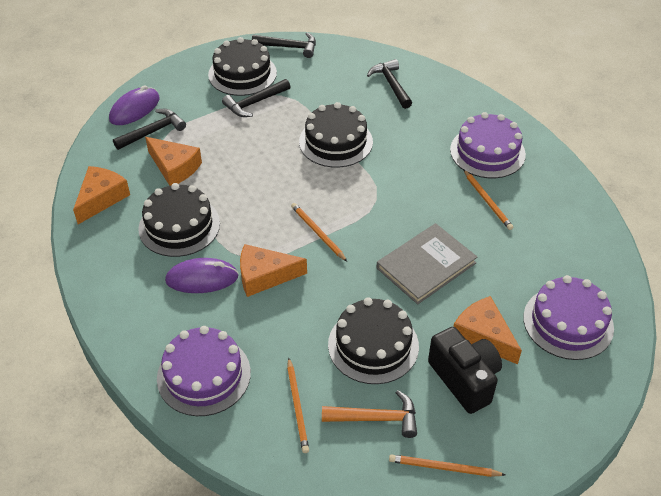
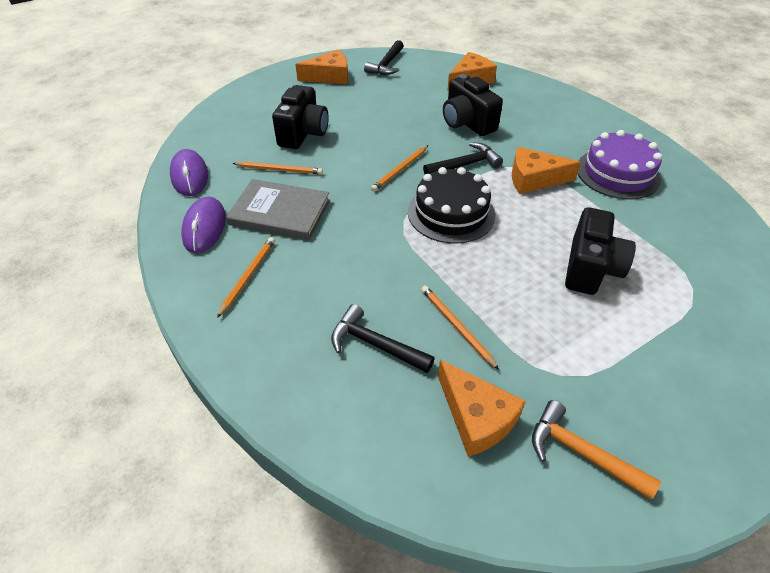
black cake: 4 -> 1
black camera: 1 -> 3
black hammer: 4 -> 3
purple cake: 3 -> 1

